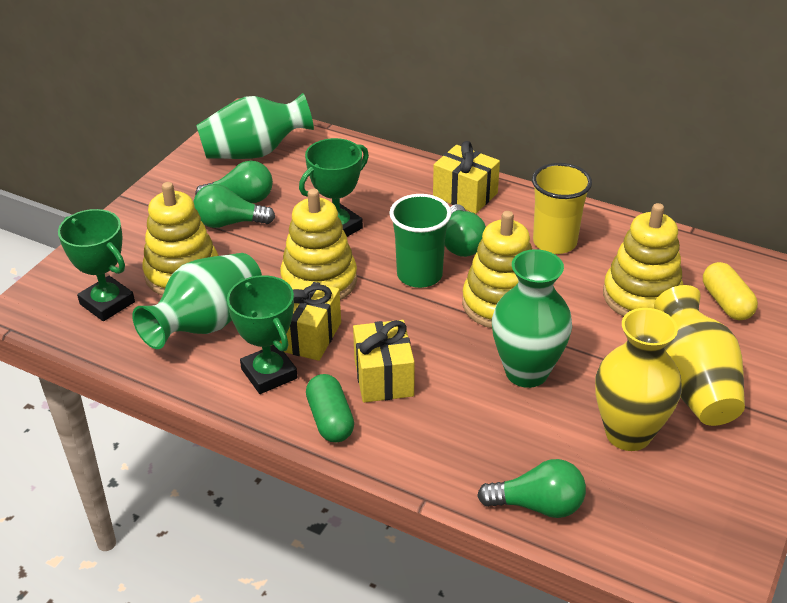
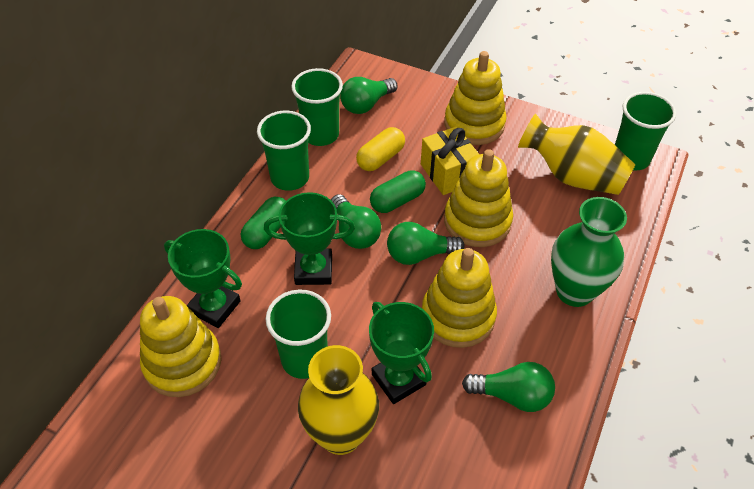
green capsule: 1 -> 2
green cup: 1 -> 4
green vase: 3 -> 1
yellow cup: 1 -> 0
yellow gift: 3 -> 1

